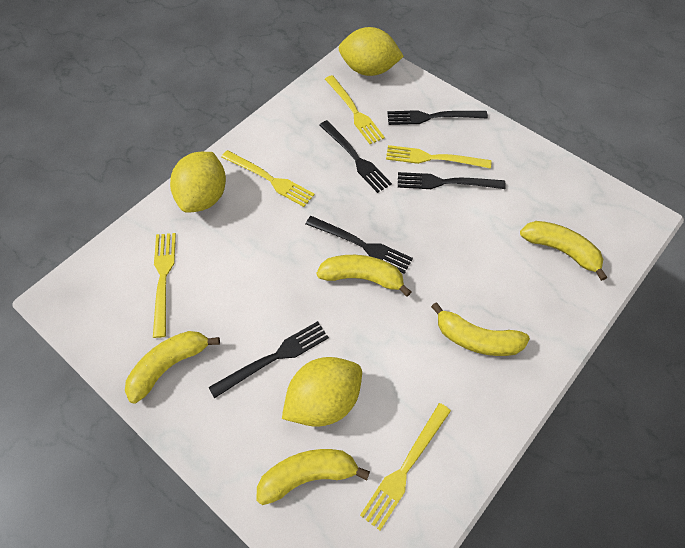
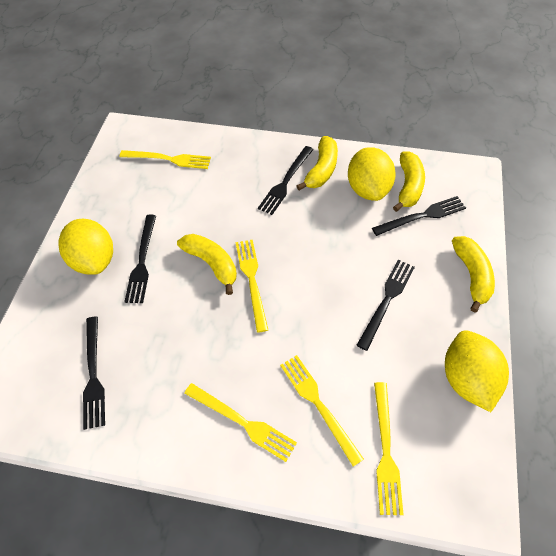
yellow banana: 5 -> 4

